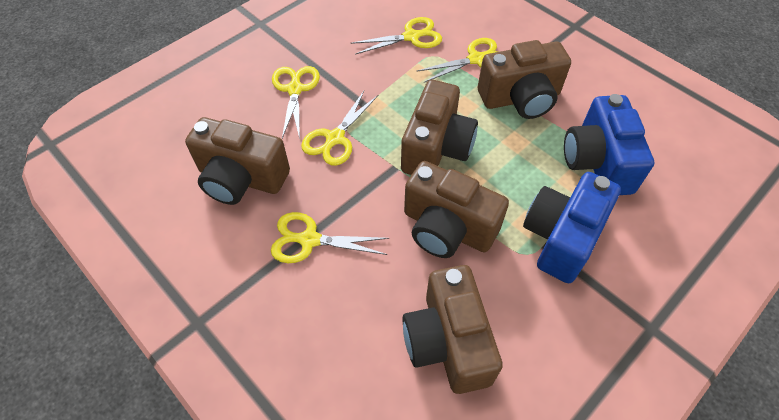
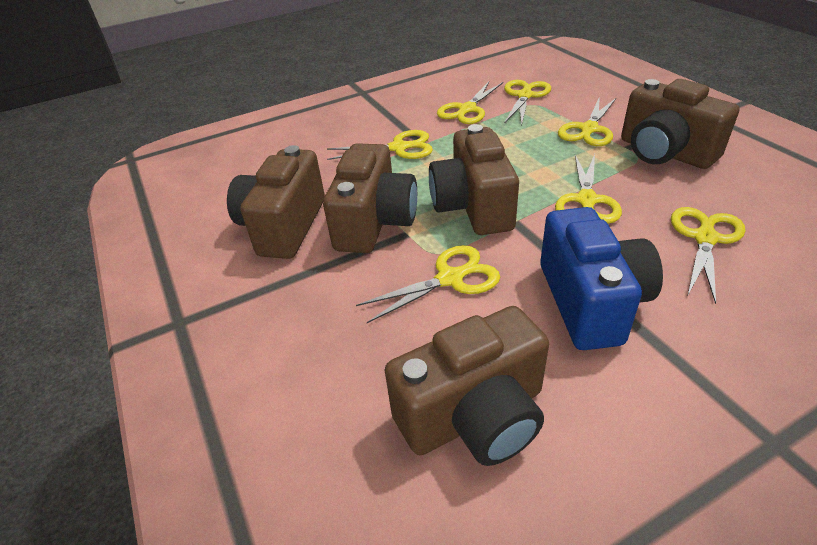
blue camera: 2 -> 1
yellow scissors: 5 -> 7

